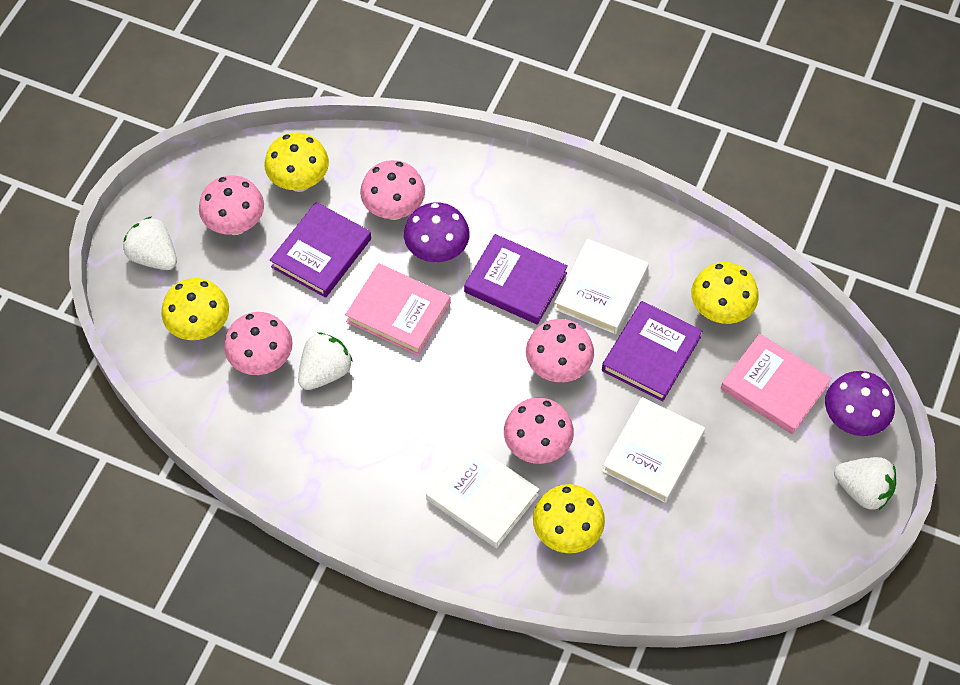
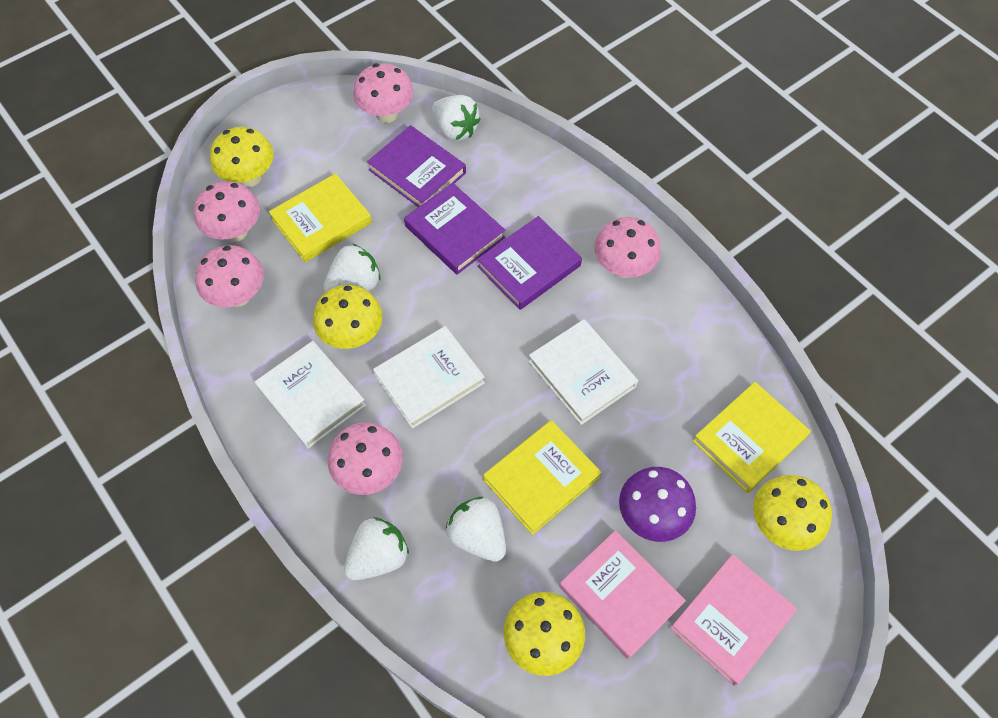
purple mushroom: 2 -> 1
white strawberry: 3 -> 4
yellow book: 0 -> 3

